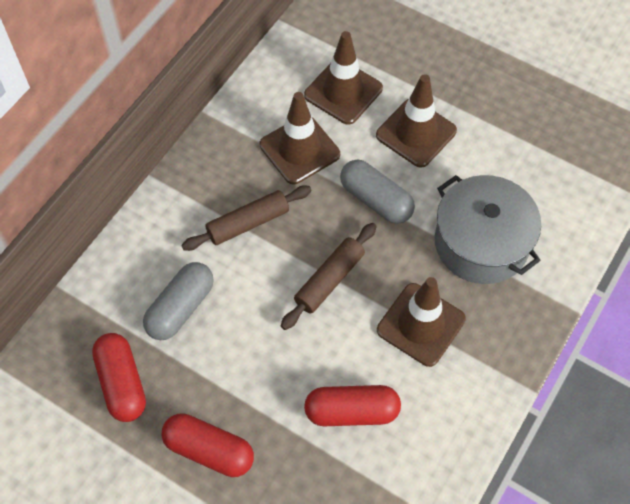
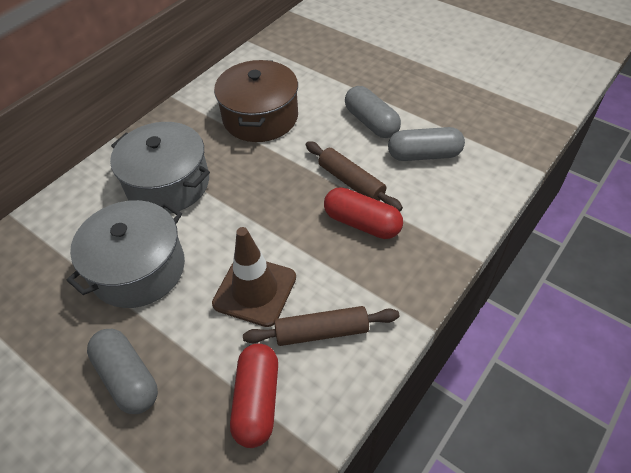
brown pot: 0 -> 1
brown traffic cone: 4 -> 1
grey capsule: 2 -> 3
grey pot: 1 -> 2
red capsule: 3 -> 2

